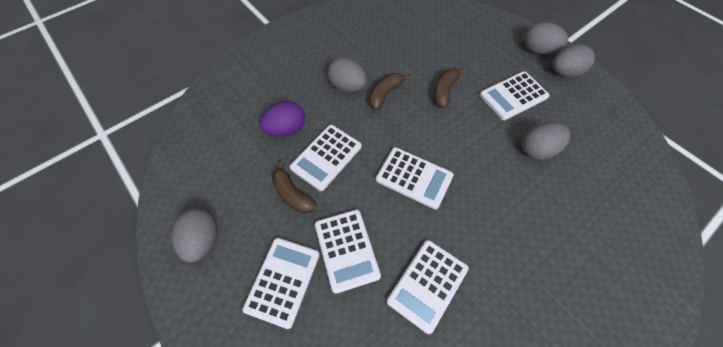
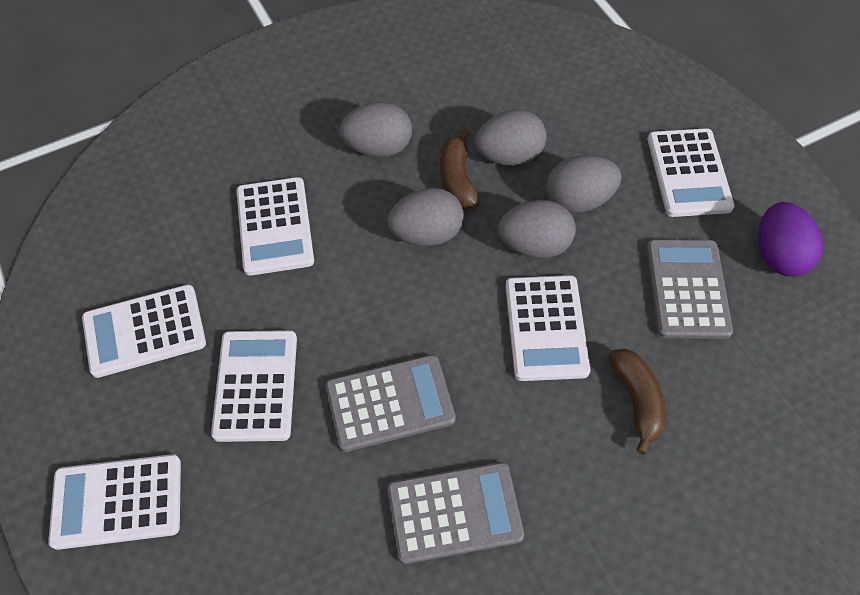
brown banana: 3 -> 2
grey calculator: 0 -> 3

